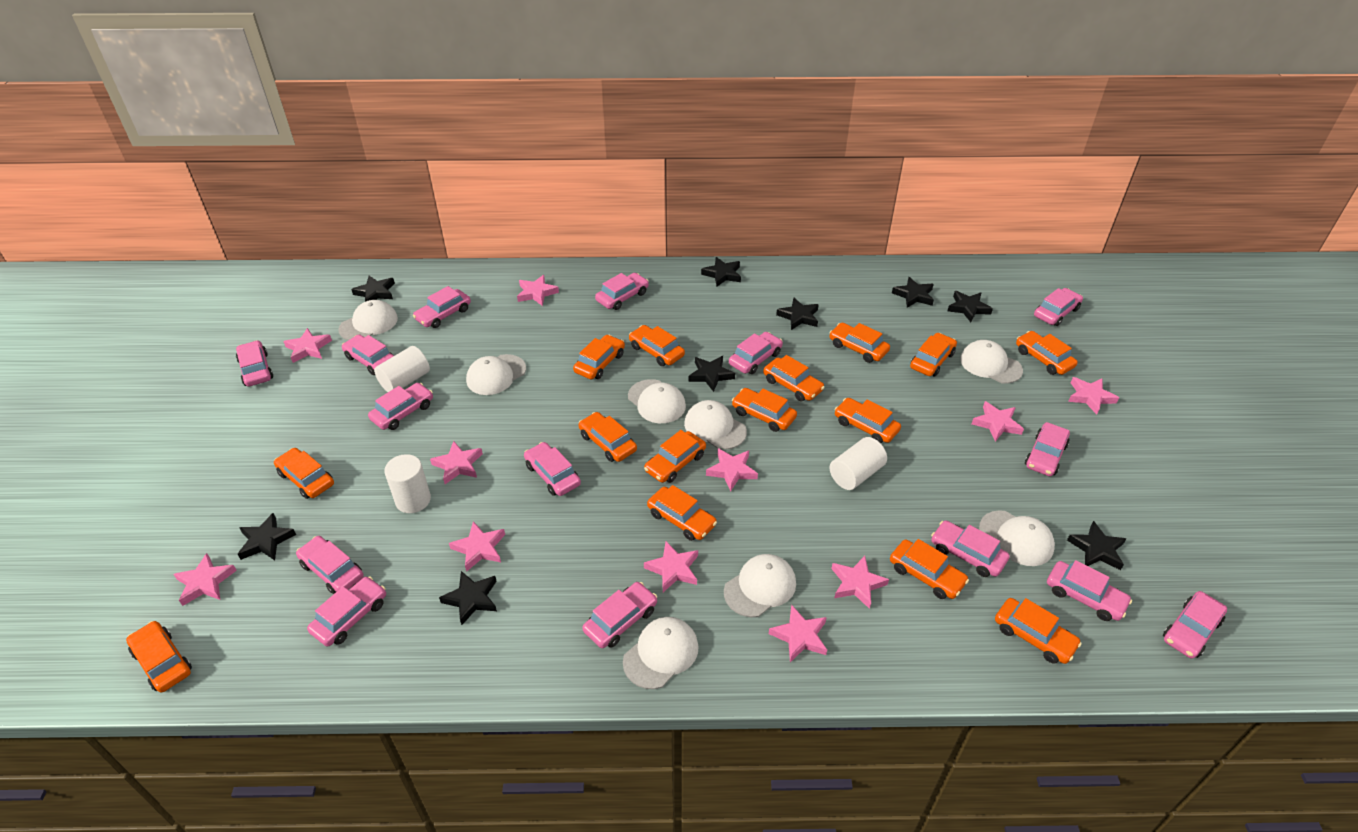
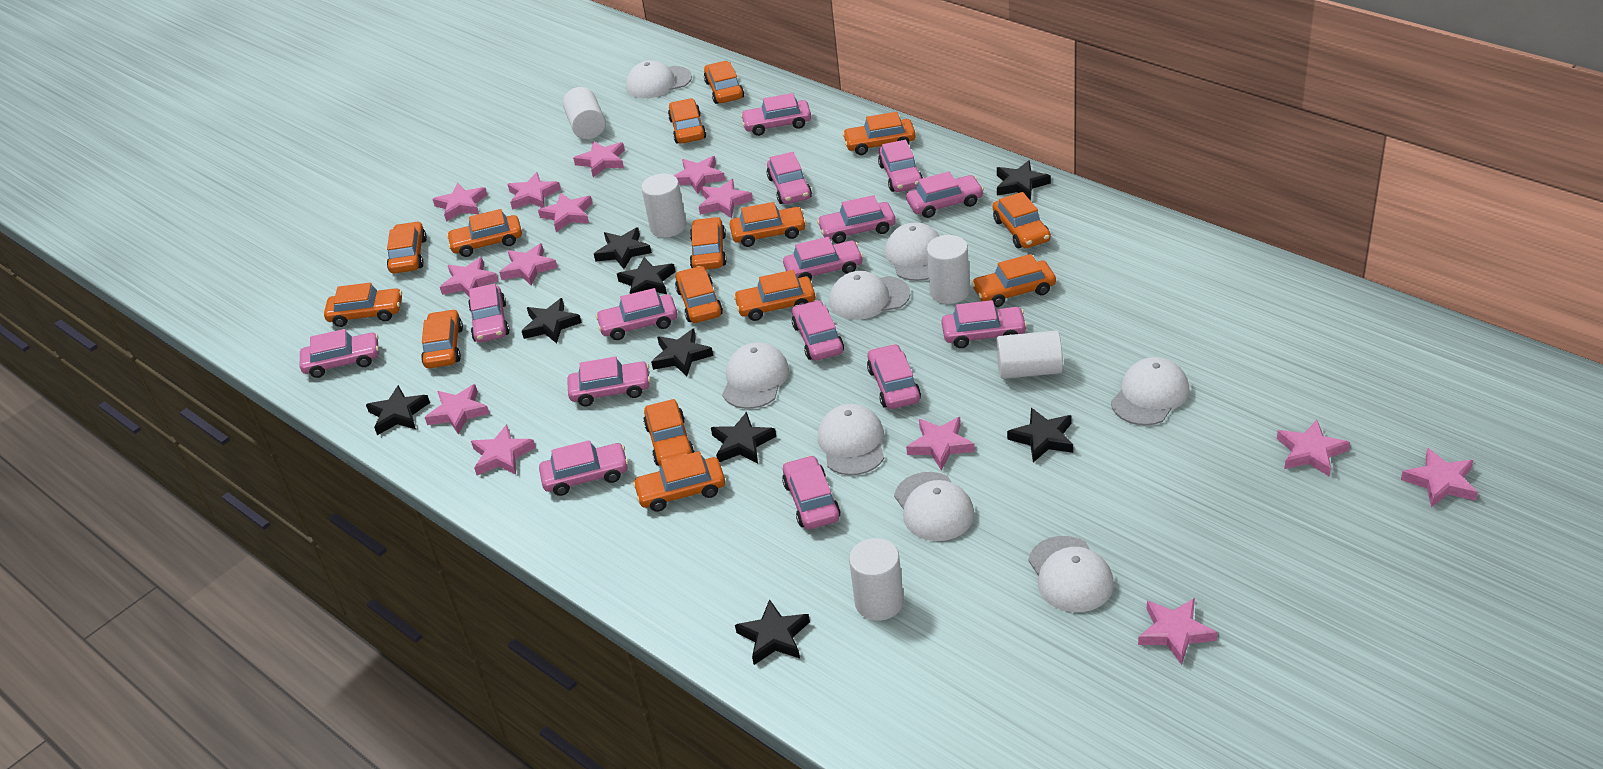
pink star: 11 -> 14
white cylinder: 3 -> 5

